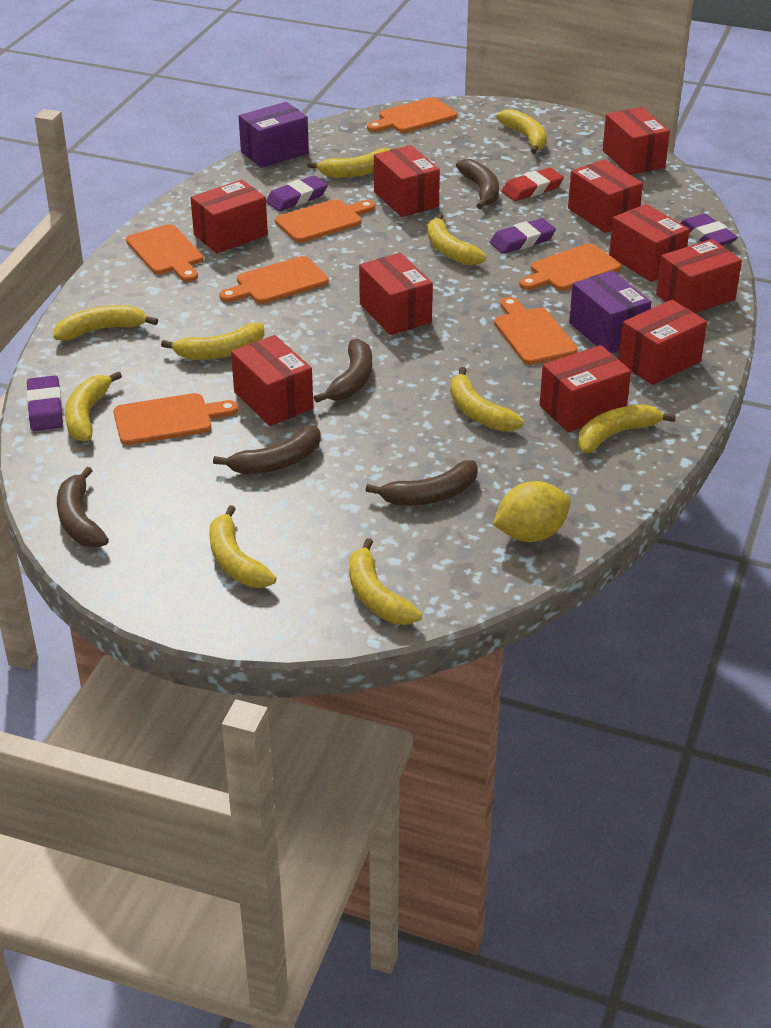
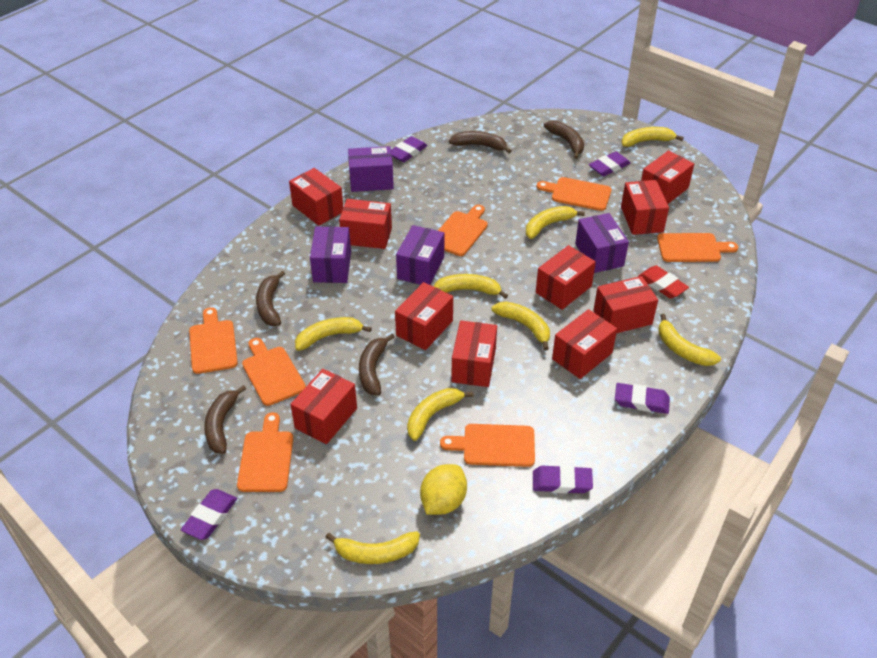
purple box: 2 -> 4
purple eraser: 4 -> 5
yellow banana: 10 -> 8

